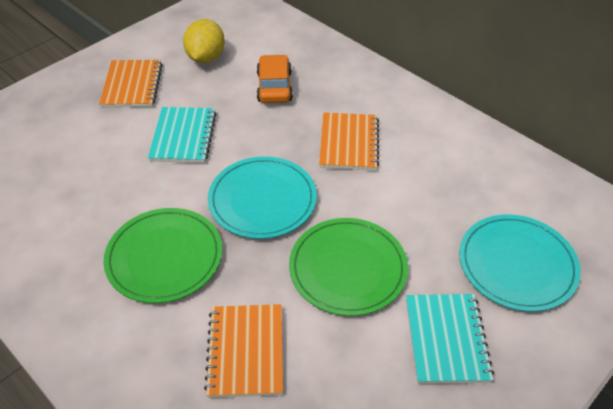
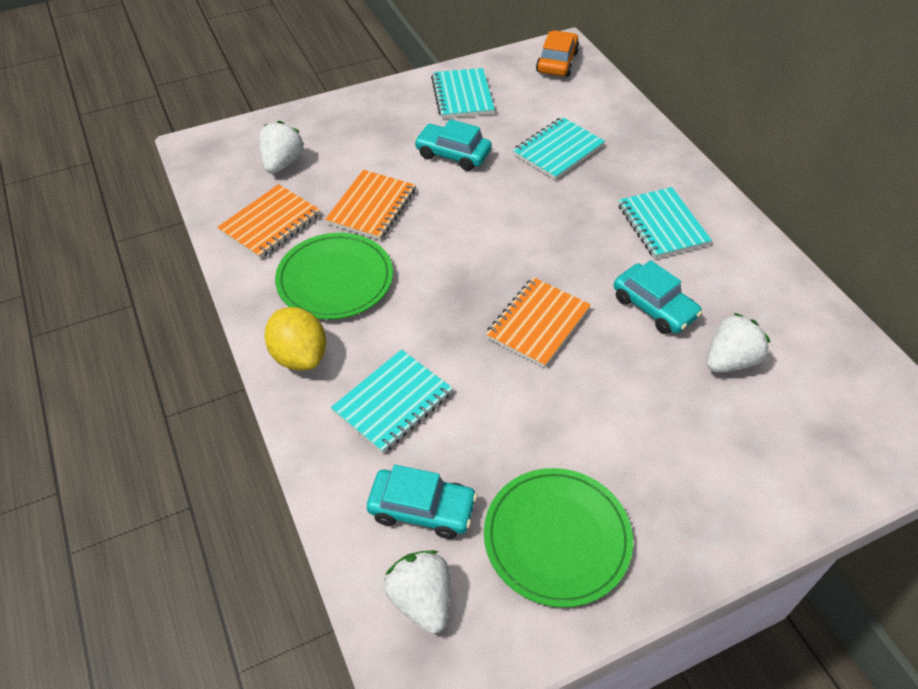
turquoise car: 0 -> 3
turquoise notebook: 2 -> 4
turquoise plate: 2 -> 0
white strawberry: 0 -> 3

